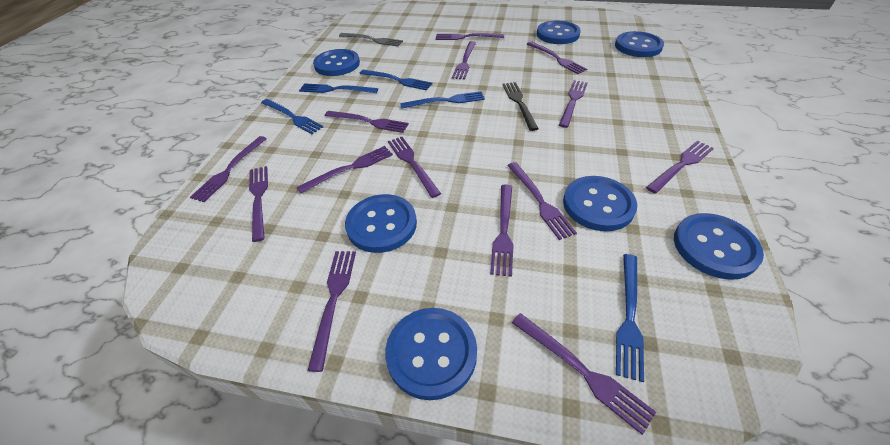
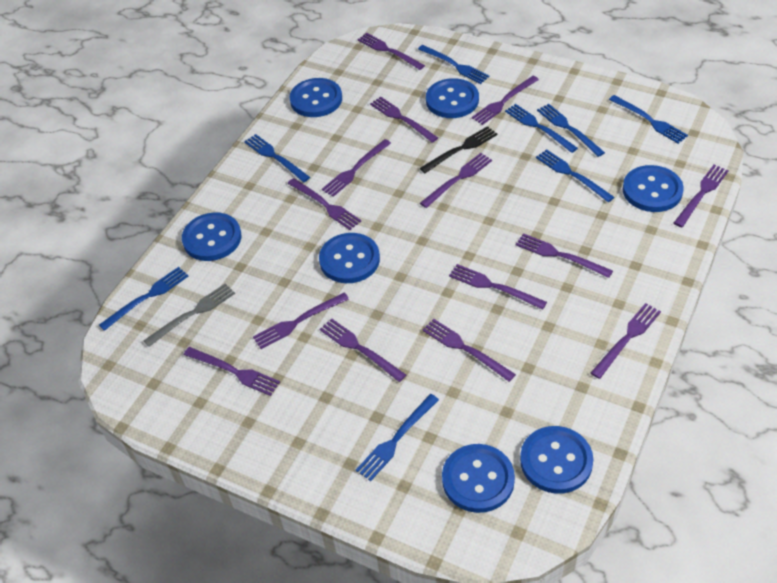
blue fork: 5 -> 8

